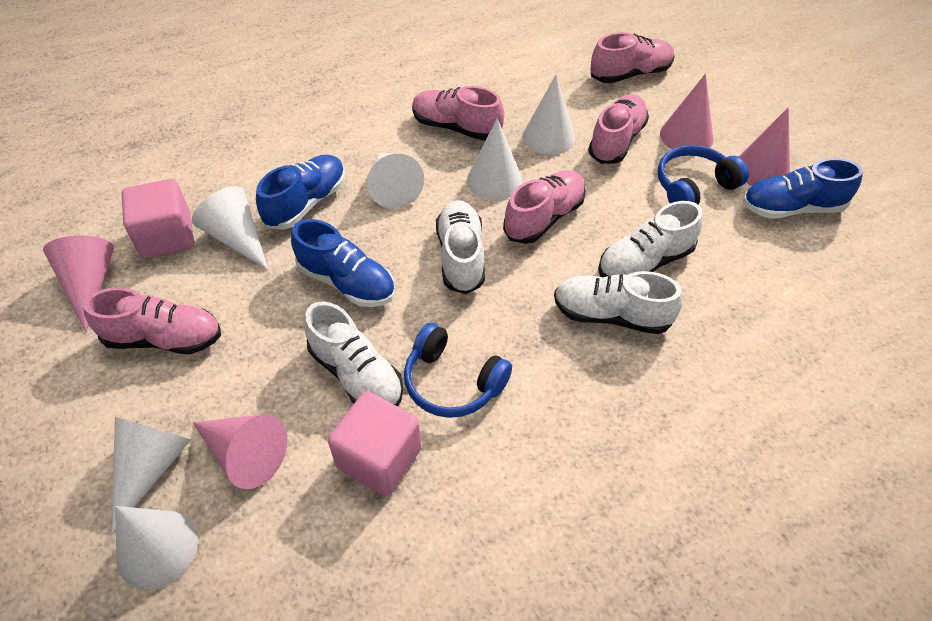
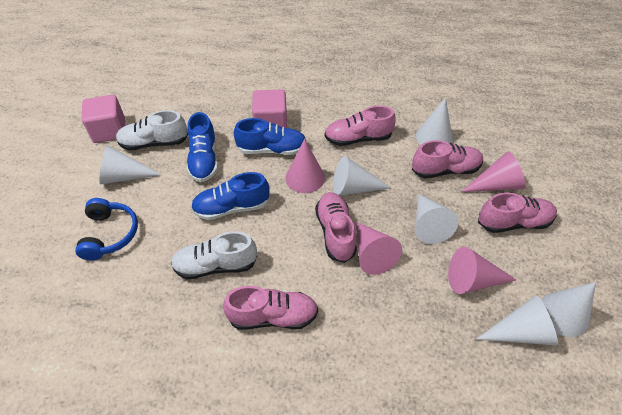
blue headphones: 2 -> 1
white shoe: 4 -> 2

